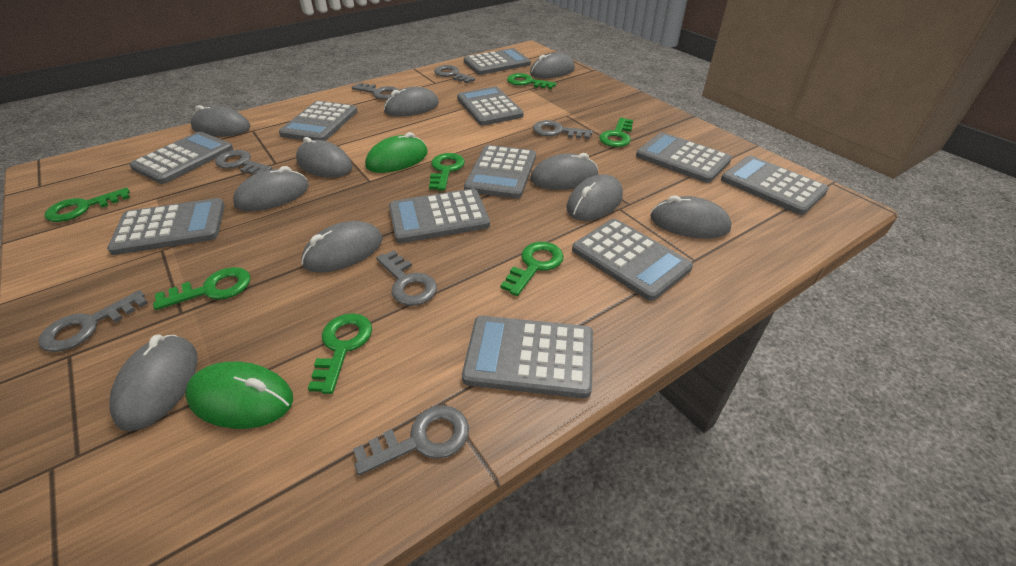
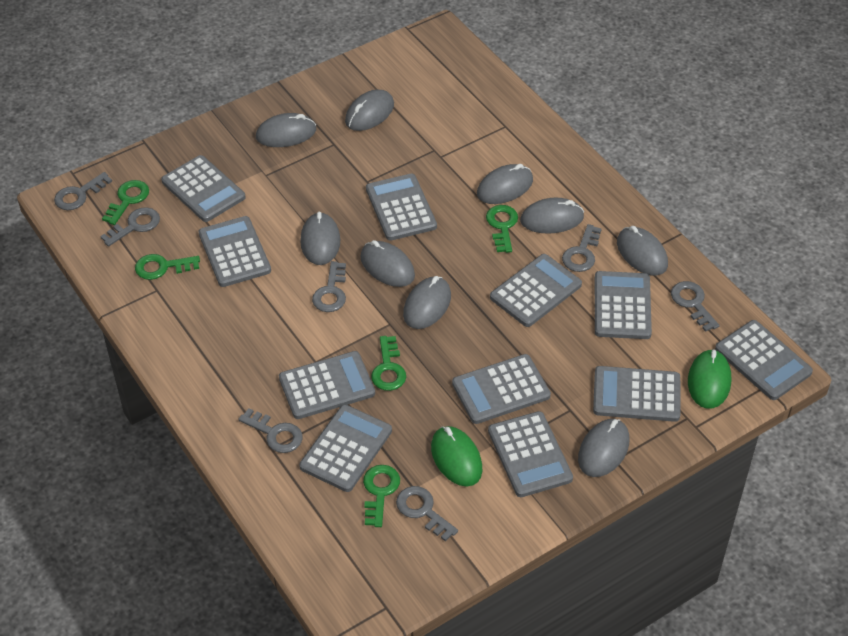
green key: 7 -> 5
grey mouse: 10 -> 9

